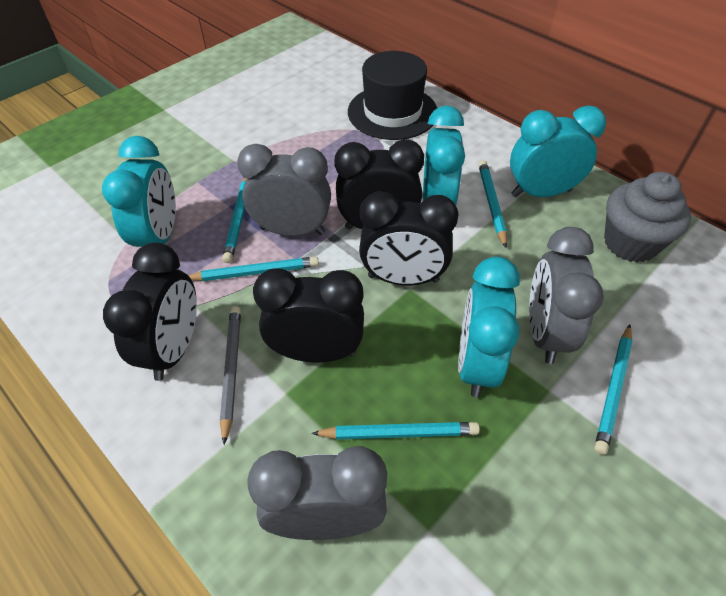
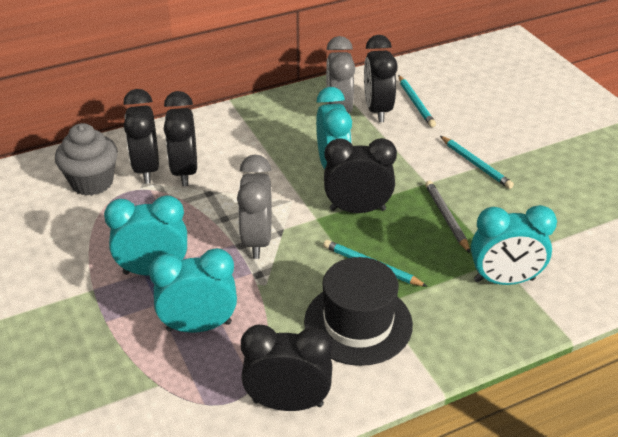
black clock: 4 -> 5
grey clock: 3 -> 2
turquoise pencil: 5 -> 3

